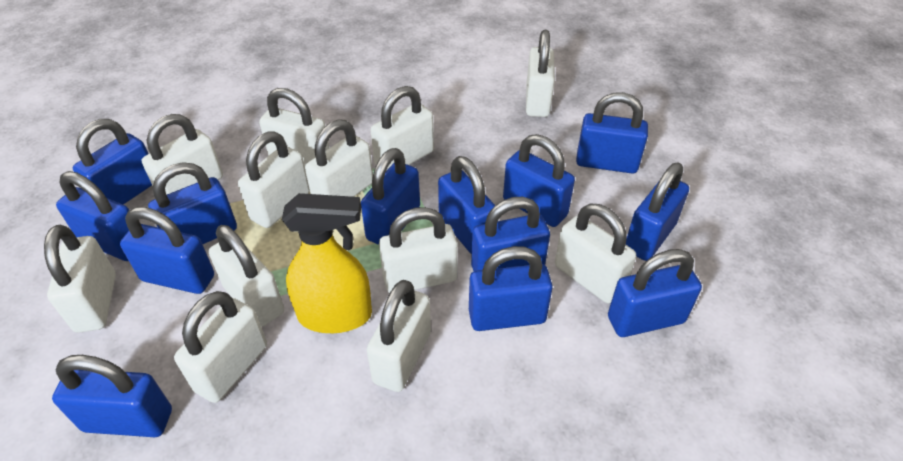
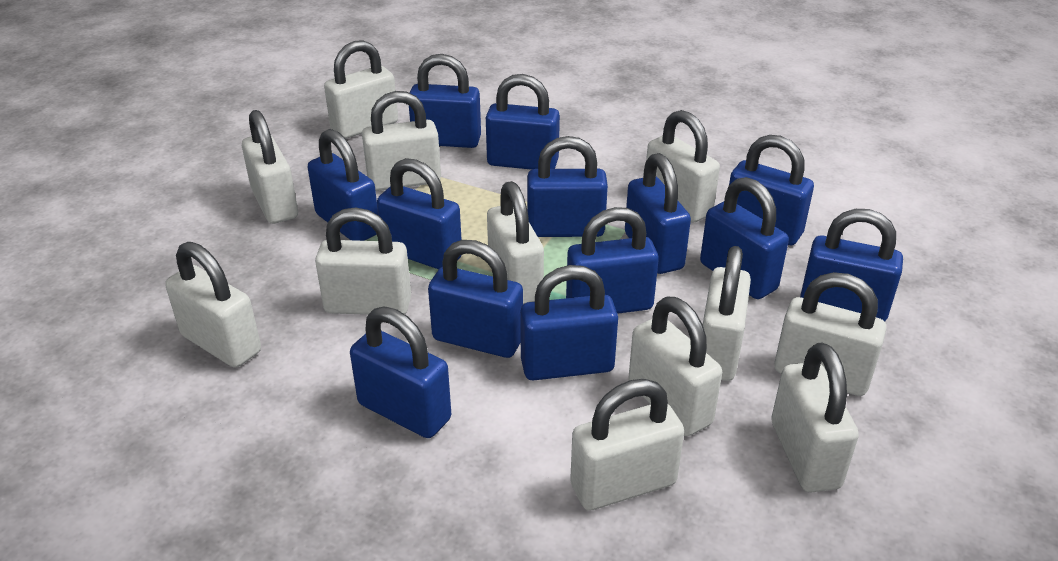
yellow spray bottle: 1 -> 0

